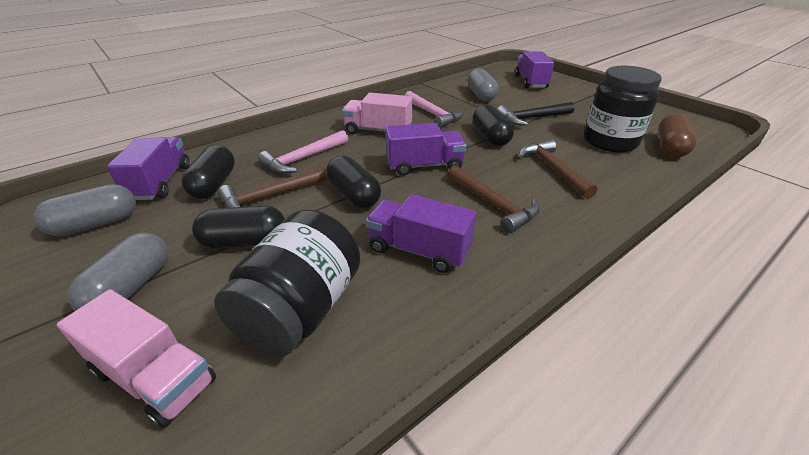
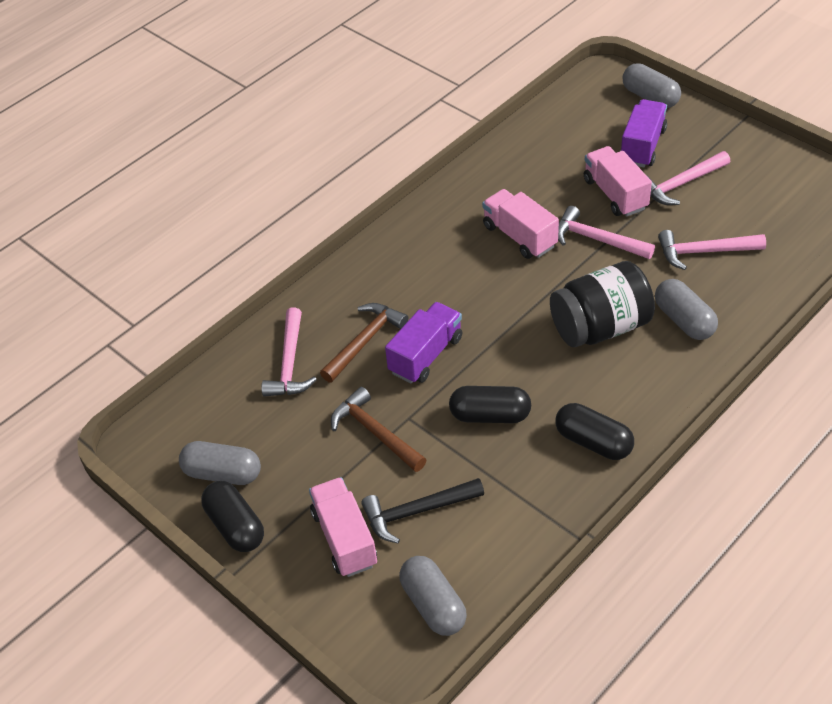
black capsule: 4 -> 3
black jar: 2 -> 1
brown capsule: 1 -> 0
brown hammer: 3 -> 2
grey capsule: 3 -> 4
pink hammer: 2 -> 4
pink truck: 2 -> 3
purple truck: 4 -> 2

